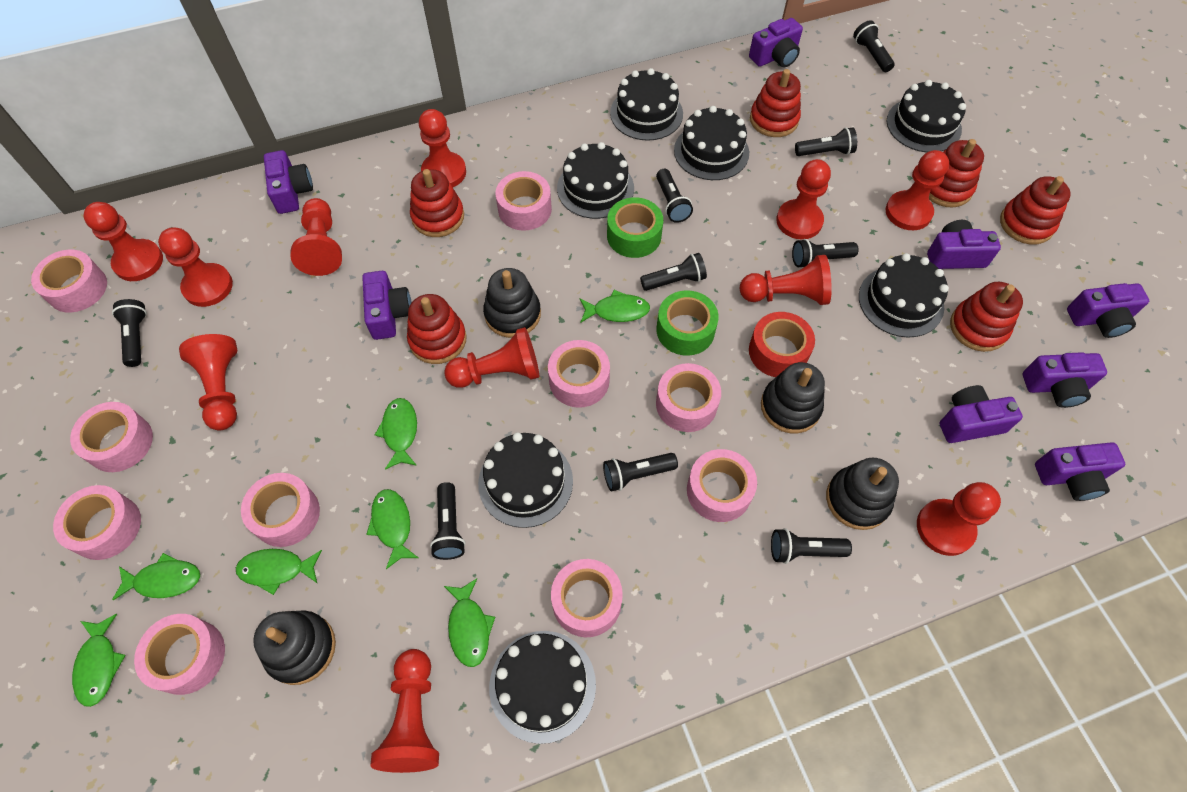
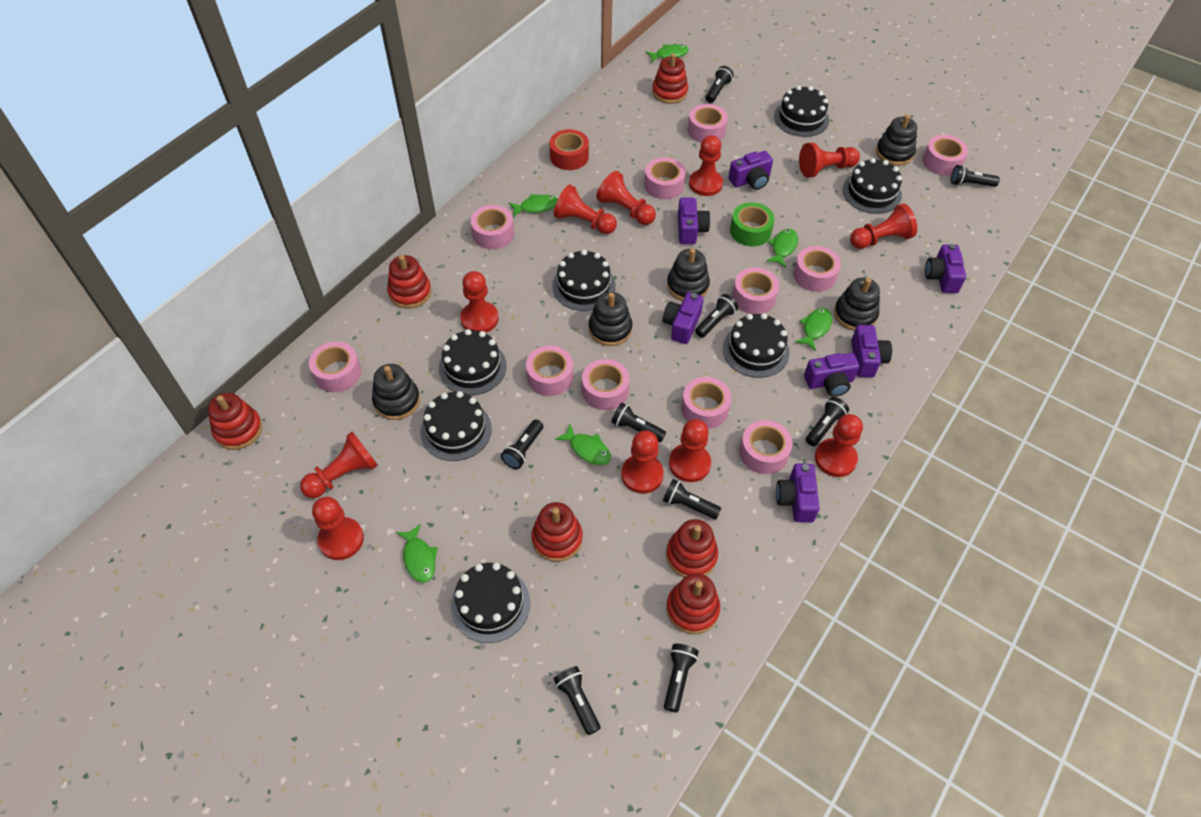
black stacking toy: 4 -> 5
green fish: 7 -> 6
green tape: 2 -> 1
pink tape: 10 -> 11
purple camera: 8 -> 7

